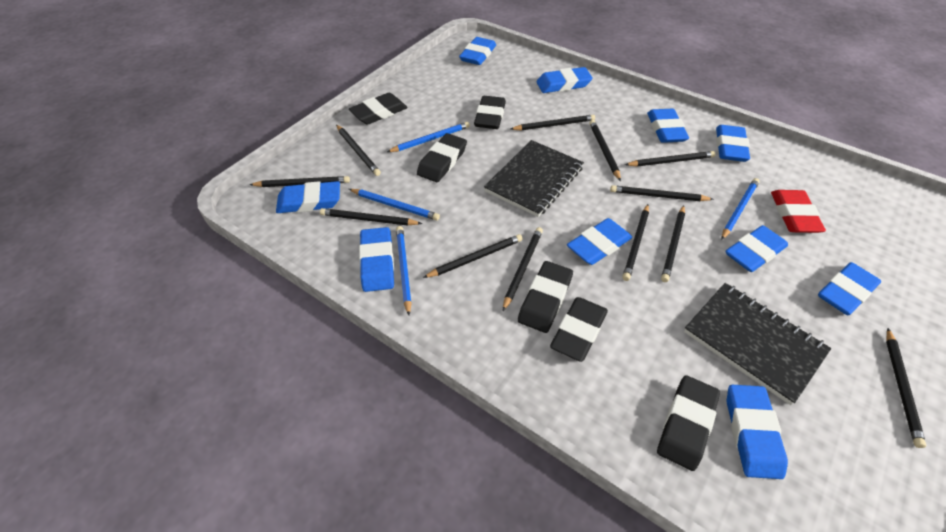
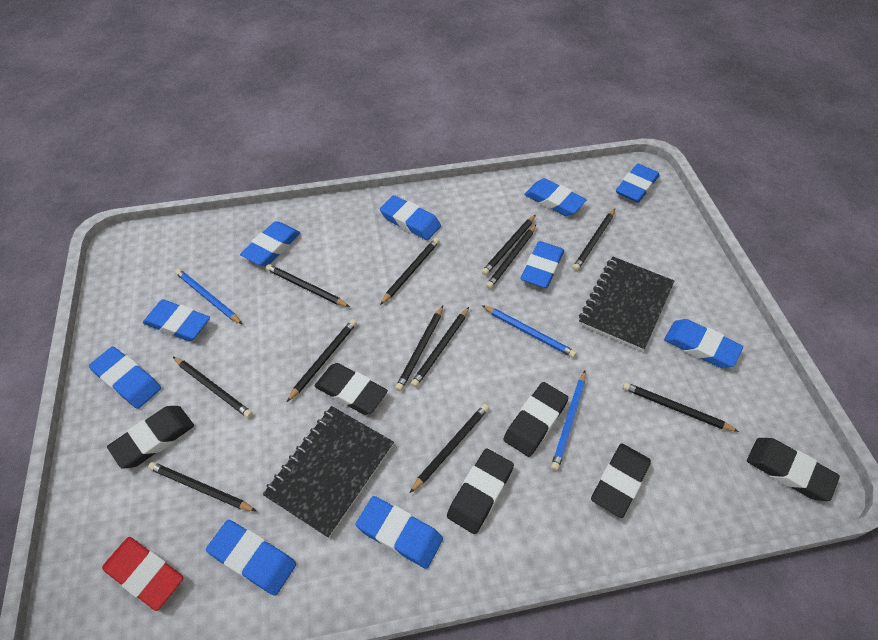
blue pencil: 4 -> 3

